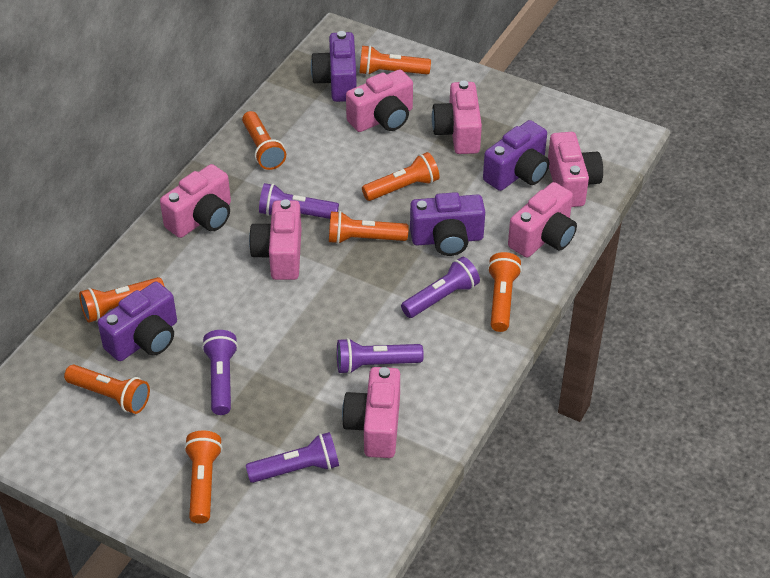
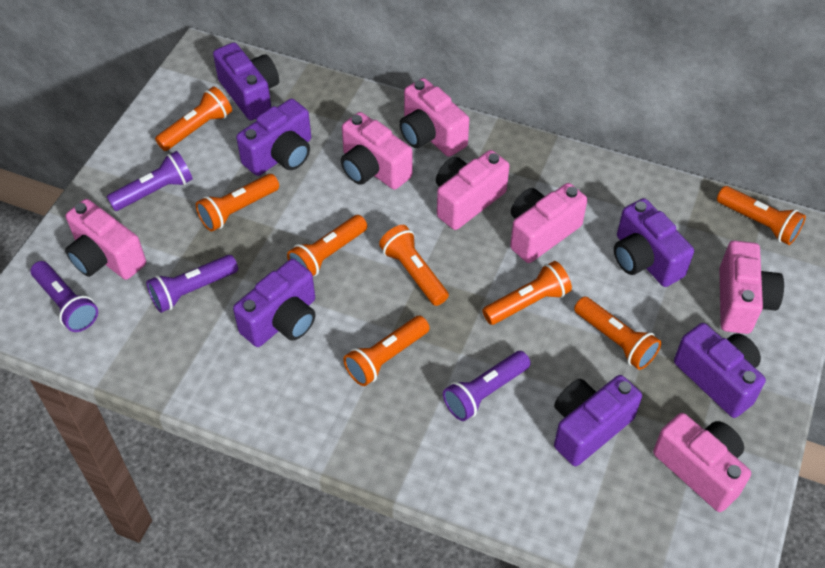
purple camera: 4 -> 6
purple flashlight: 5 -> 4

